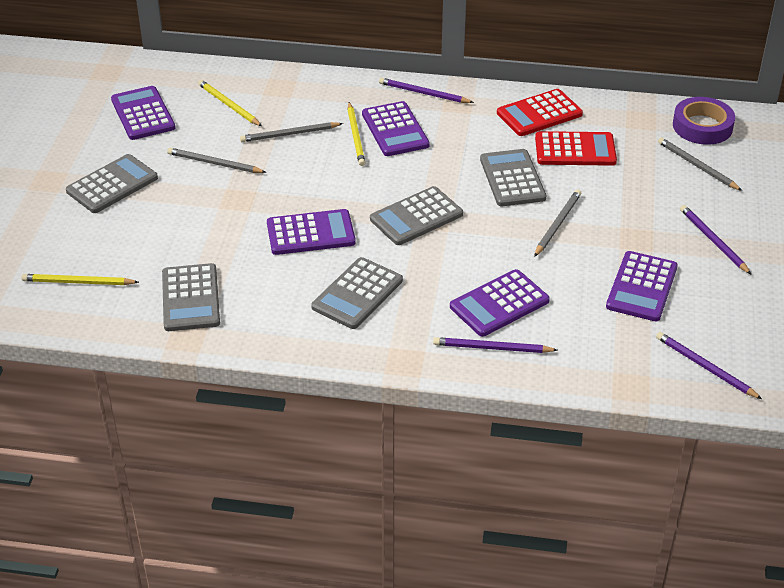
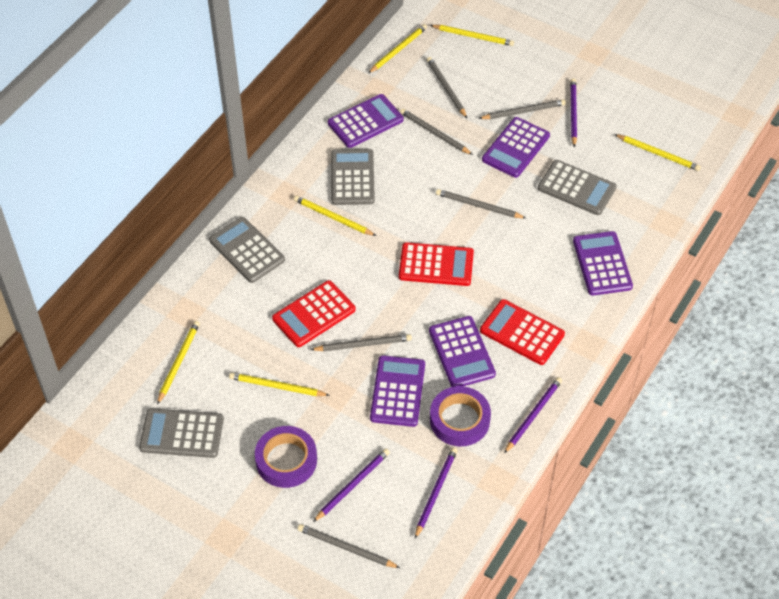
grey calculator: 5 -> 4
grey pencil: 4 -> 6
purple tape: 1 -> 2
red calculator: 2 -> 3
yellow pencil: 3 -> 6

